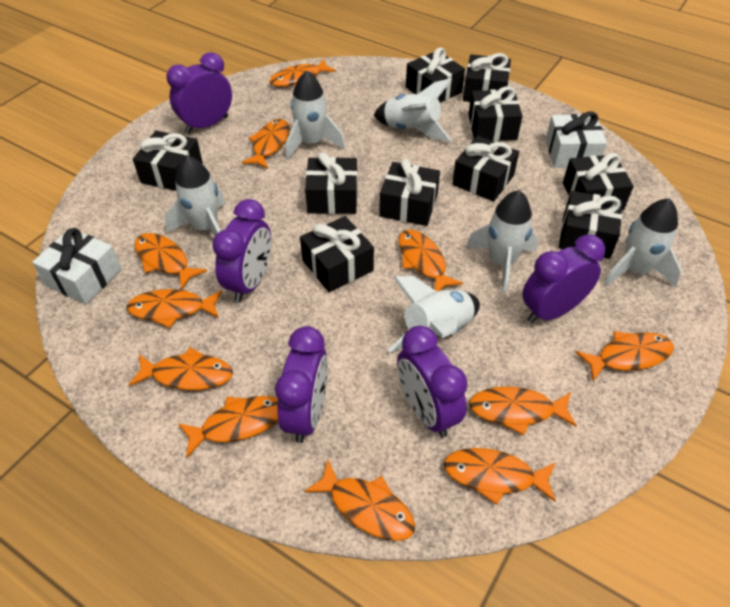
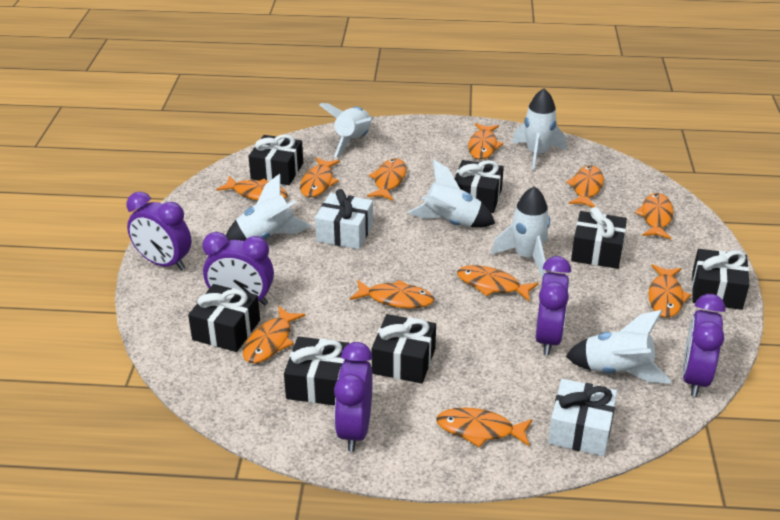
black gift: 10 -> 7

